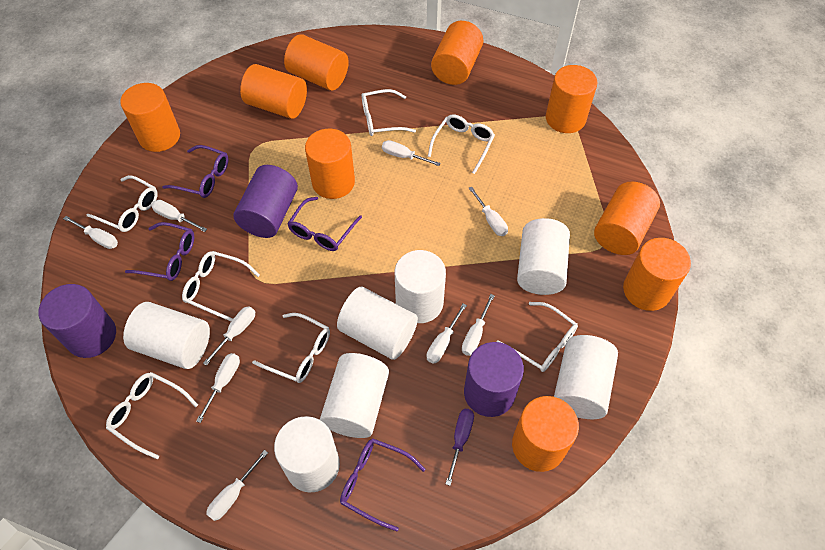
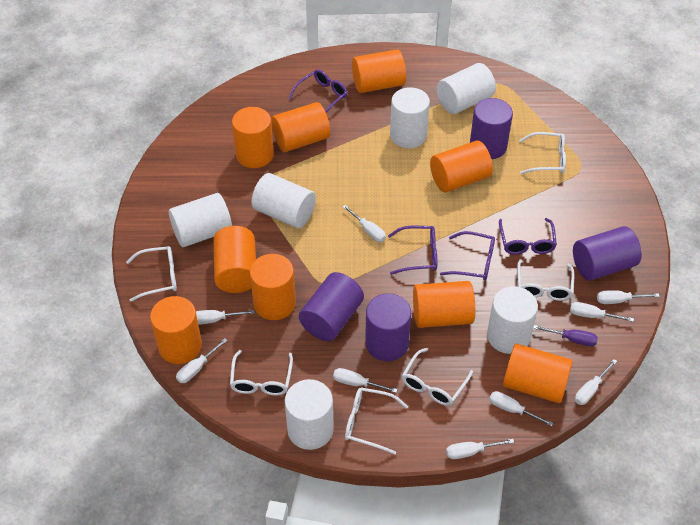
purple cylinder: 3 -> 4
white cylinder: 7 -> 6
white glasses: 7 -> 6

